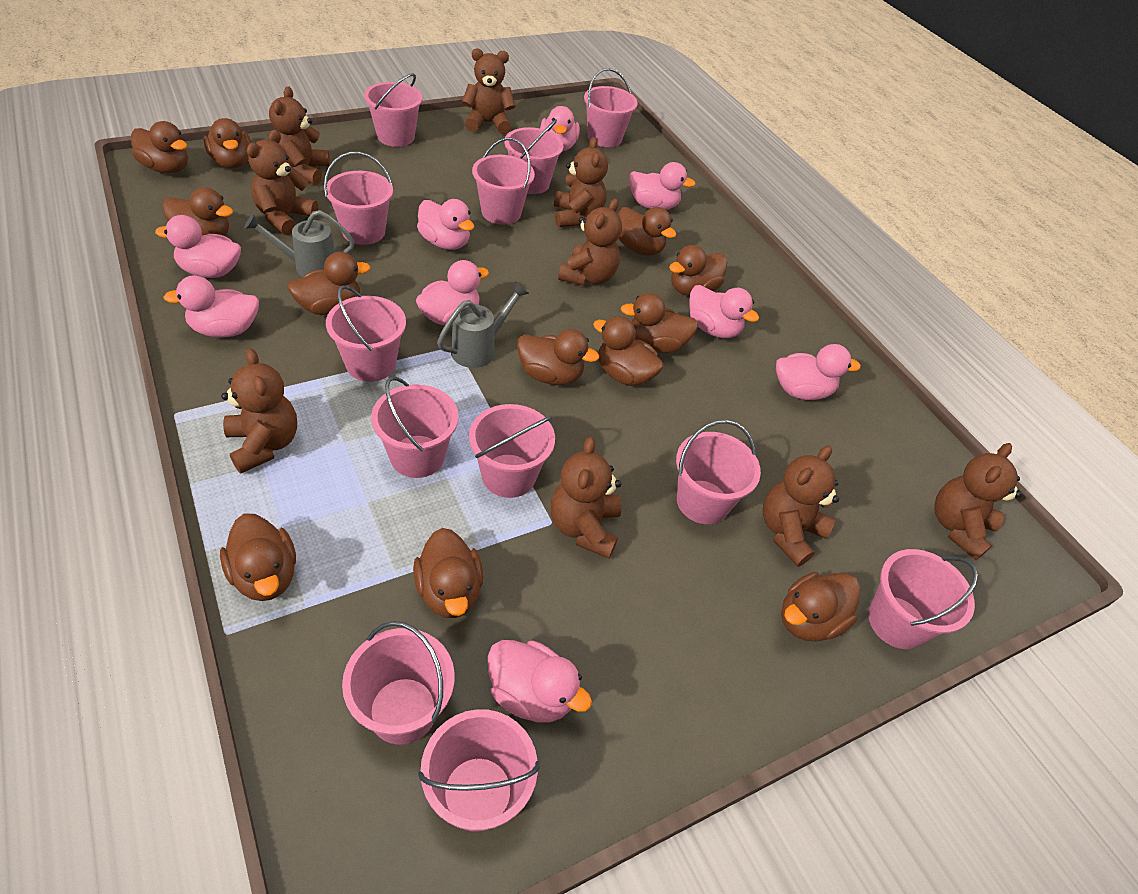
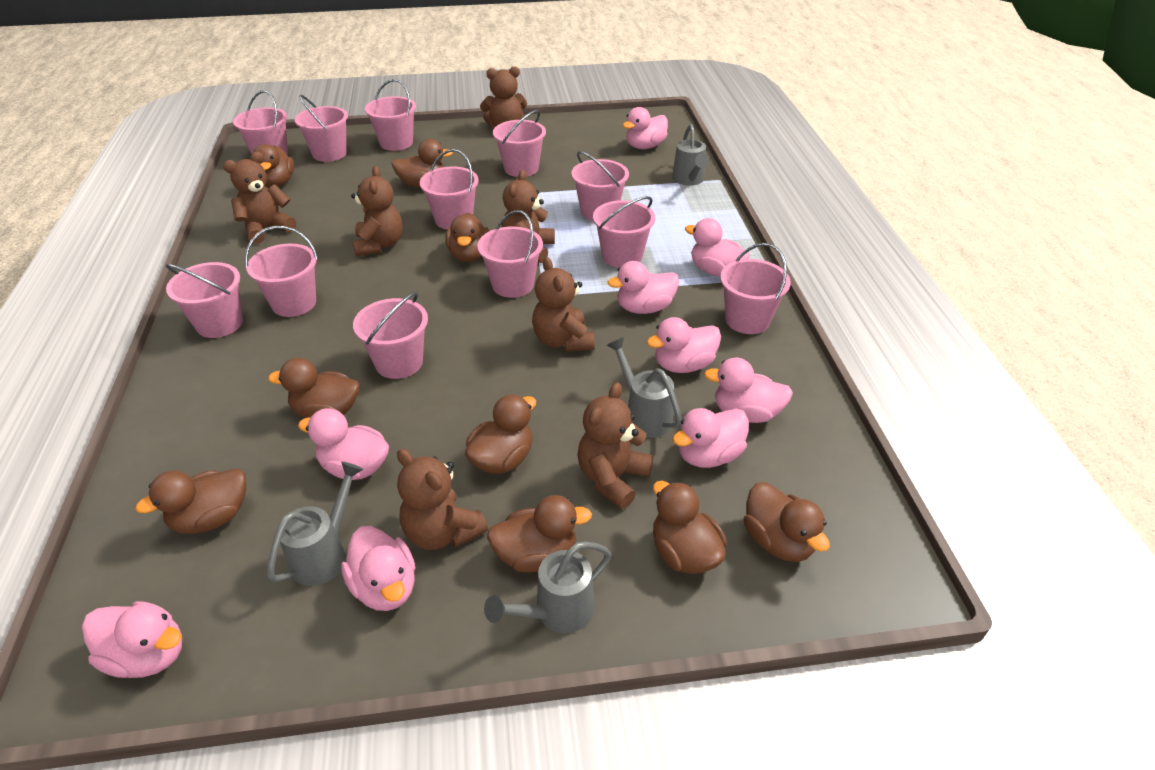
brown duck: 12 -> 9
brown teddy bear: 9 -> 7
grey watering can: 2 -> 4

